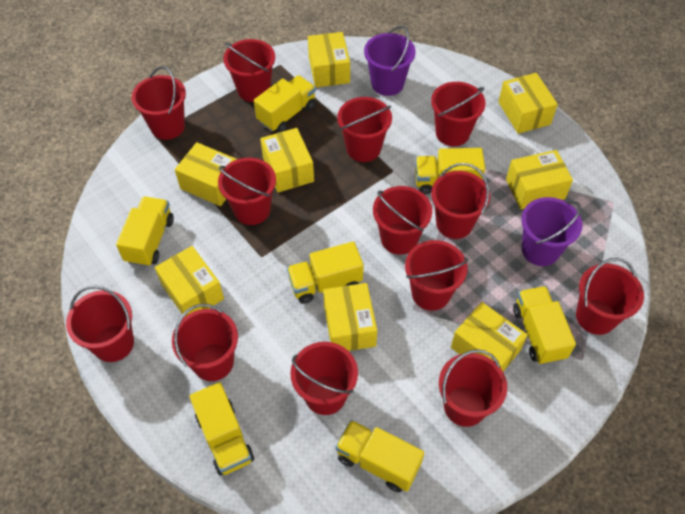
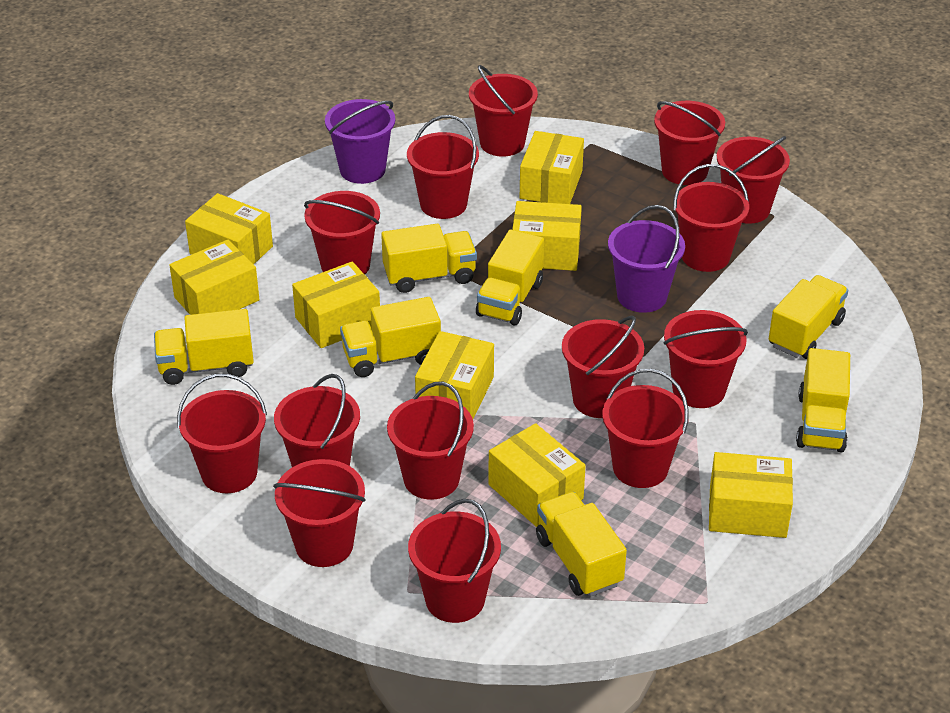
red bucket: 13 -> 14

